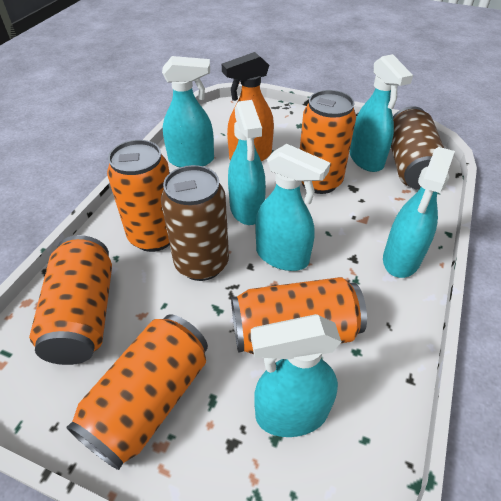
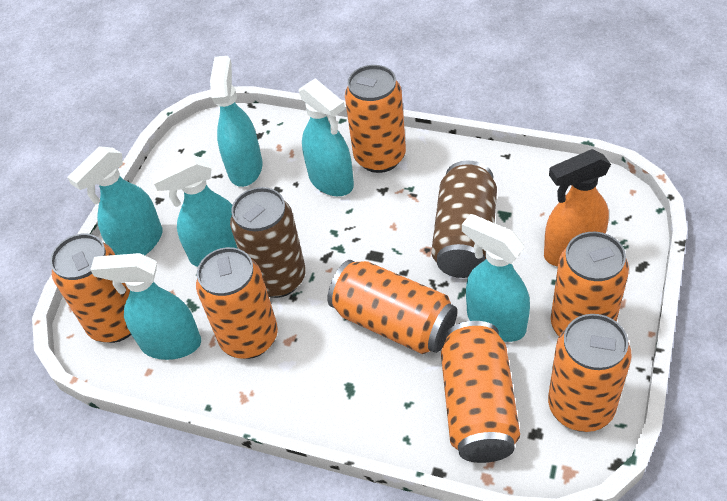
orange can: 5 -> 7

